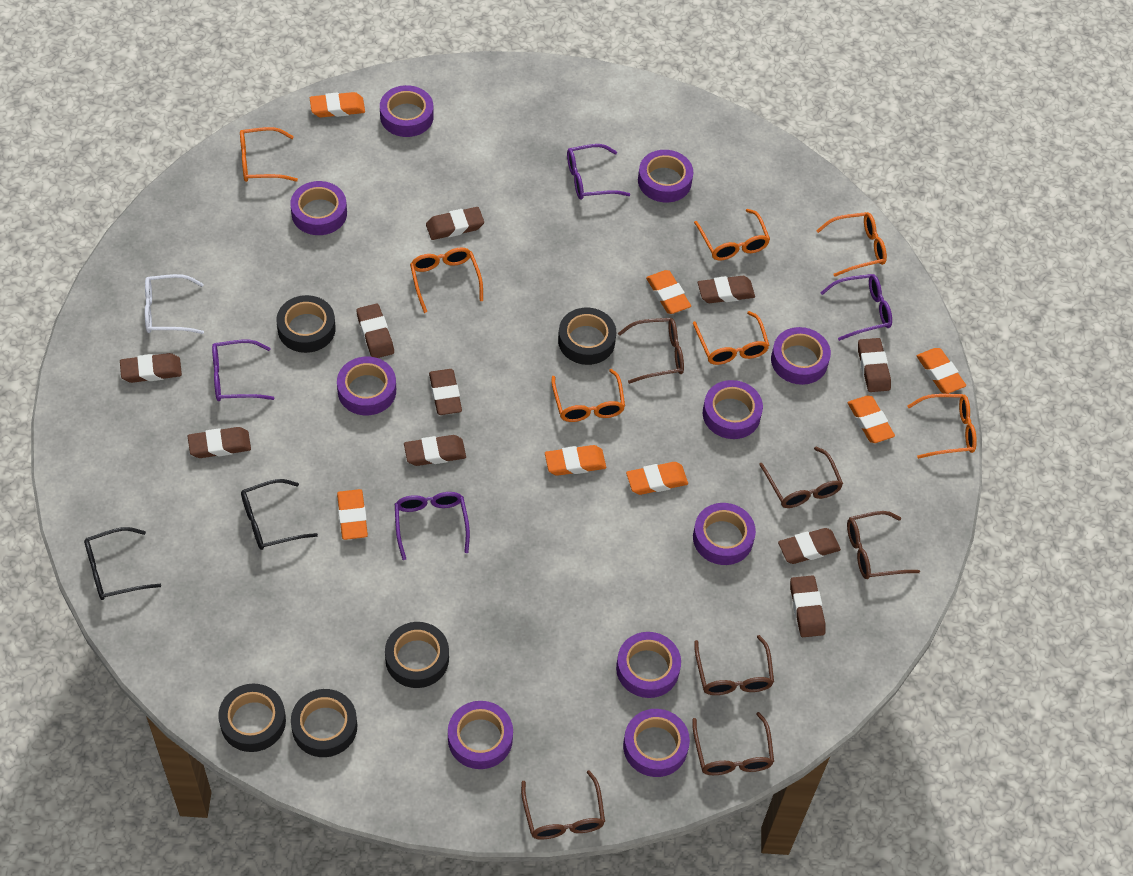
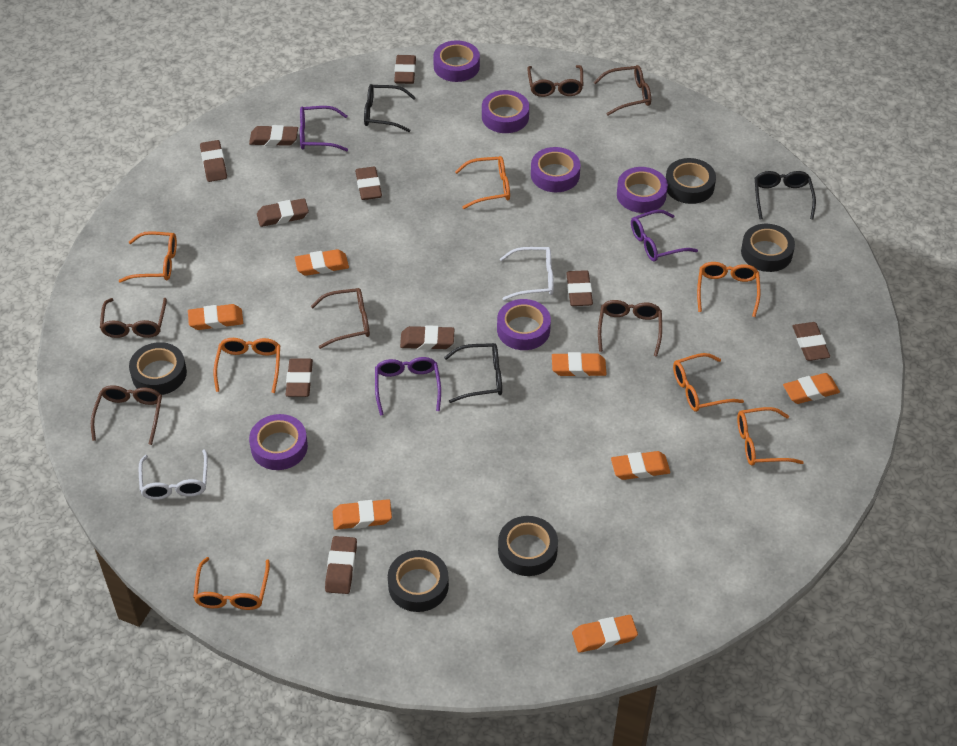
black glasses: 2 -> 3
purple glasses: 4 -> 3
purple tape: 10 -> 6
white glasses: 1 -> 2

